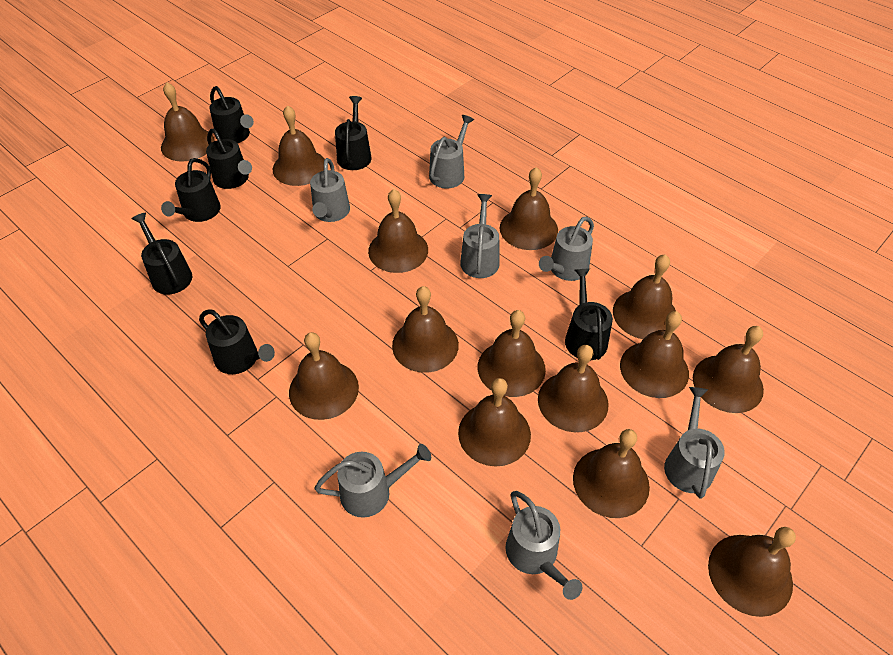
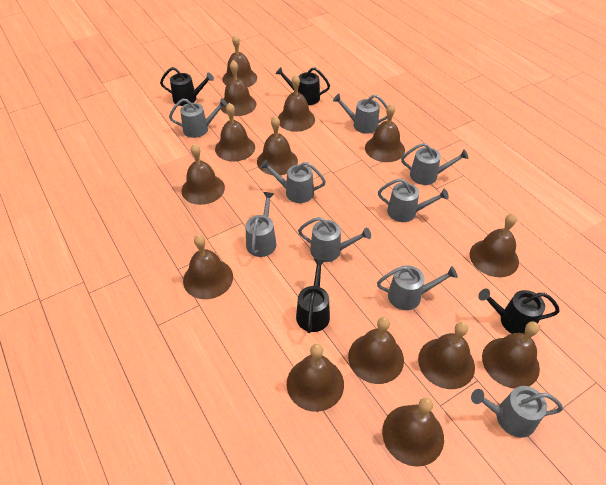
black watering can: 7 -> 4
grey watering can: 7 -> 9

